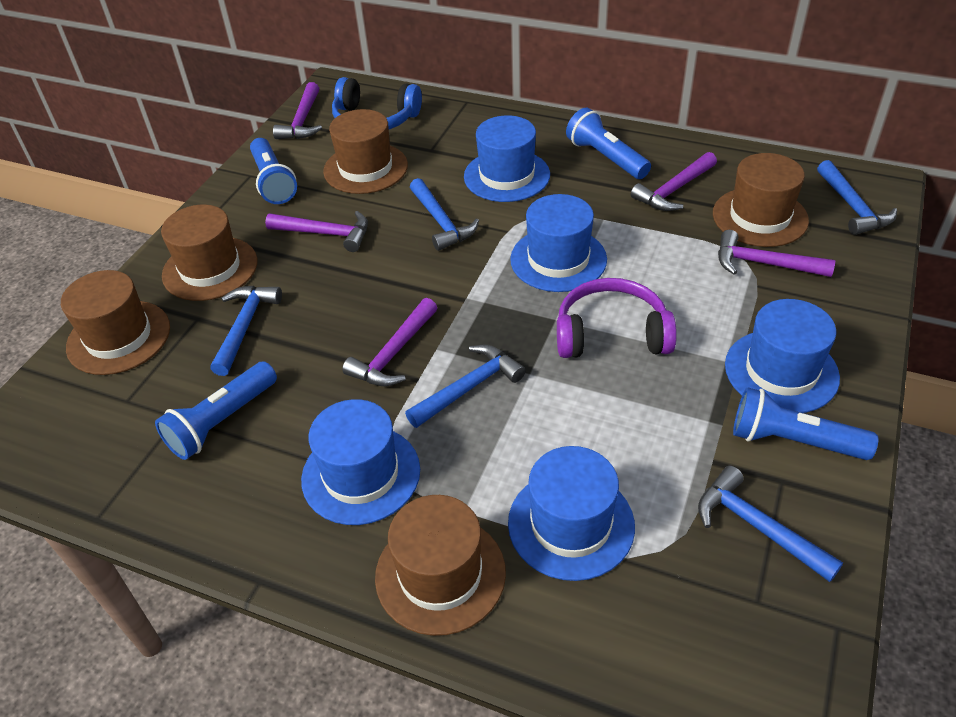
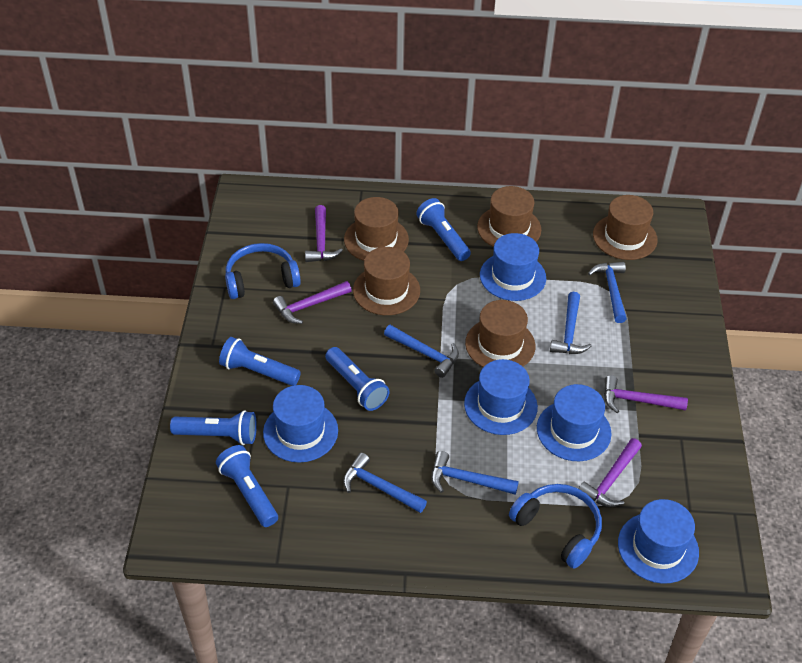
blue flashlight: 4 -> 5
blue headphones: 1 -> 2
purple hammer: 5 -> 4
purple headphones: 1 -> 0

